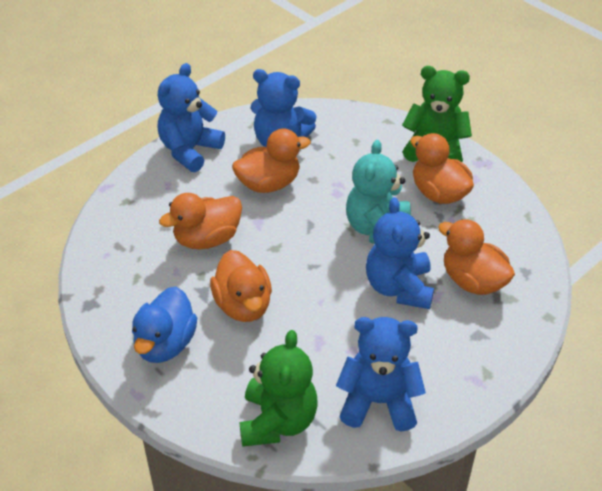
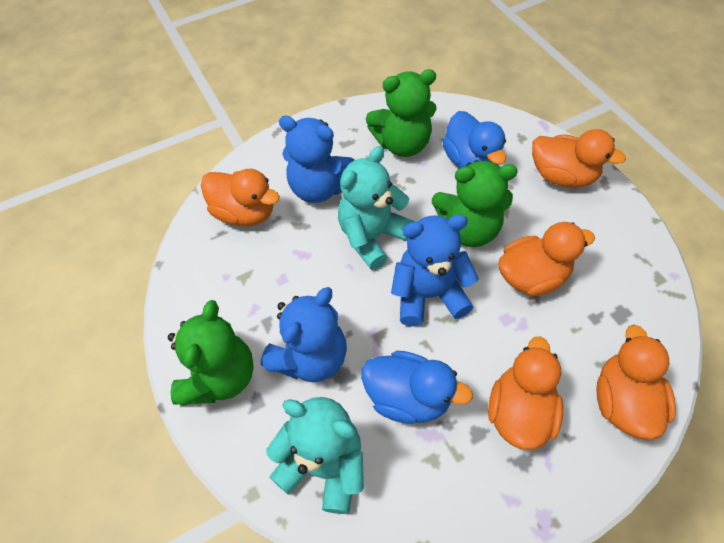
blue duck: 1 -> 2
blue teddy bear: 4 -> 3
green teddy bear: 2 -> 3
turquoise teddy bear: 1 -> 2

